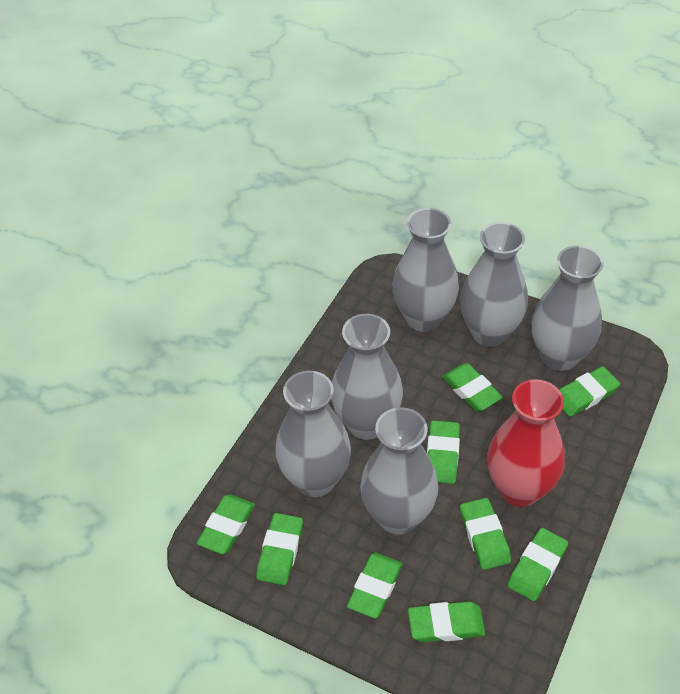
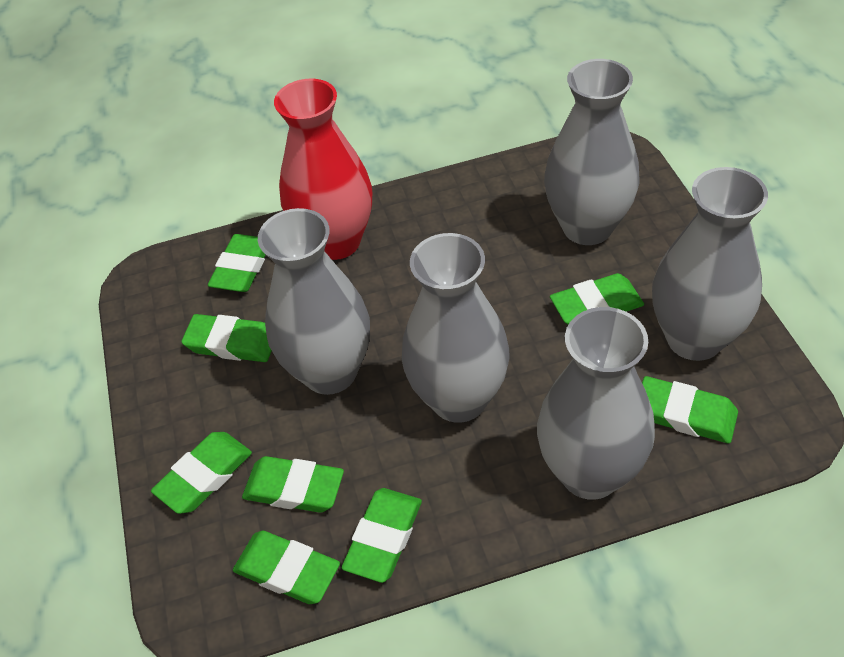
green eraser: 9 -> 8
grey vase: 6 -> 5

